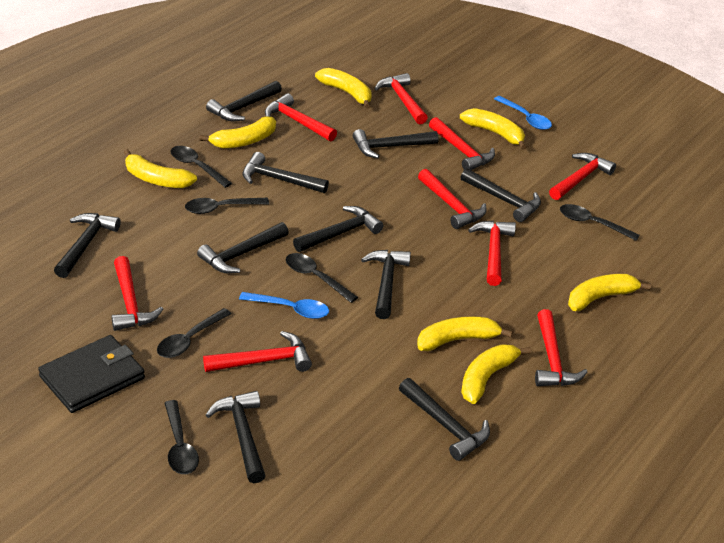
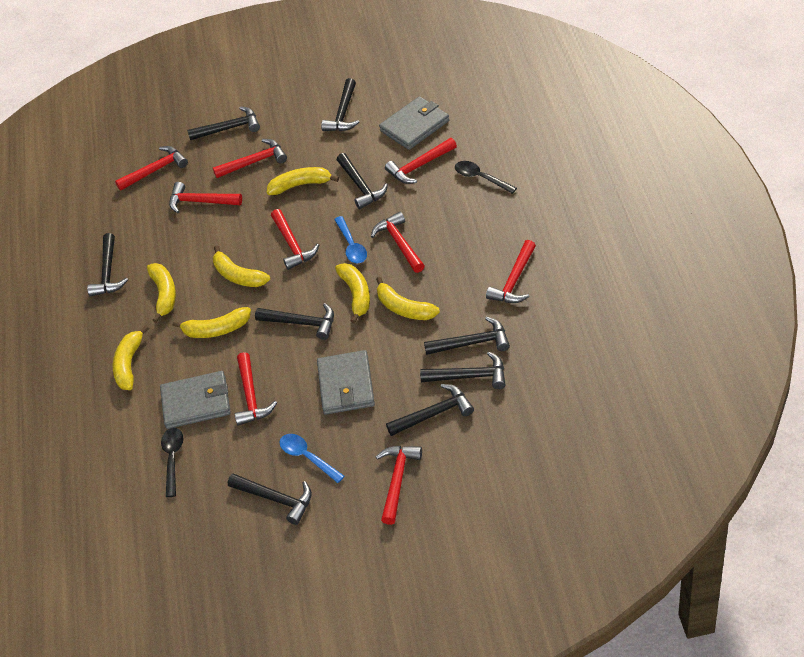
black hammer: 10 -> 9
black spoon: 6 -> 2
black wallet: 1 -> 0
grey wallet: 0 -> 3

